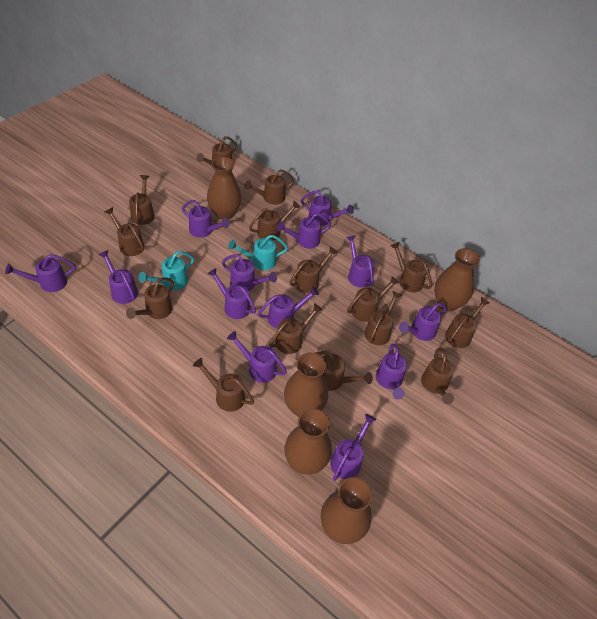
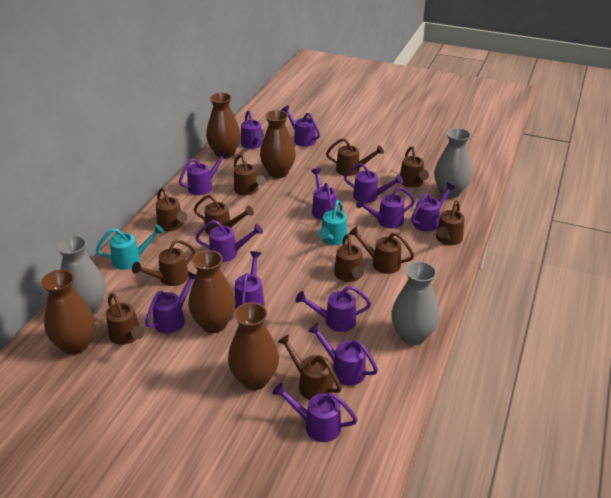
brown watering can: 15 -> 11
grey vase: 0 -> 3

